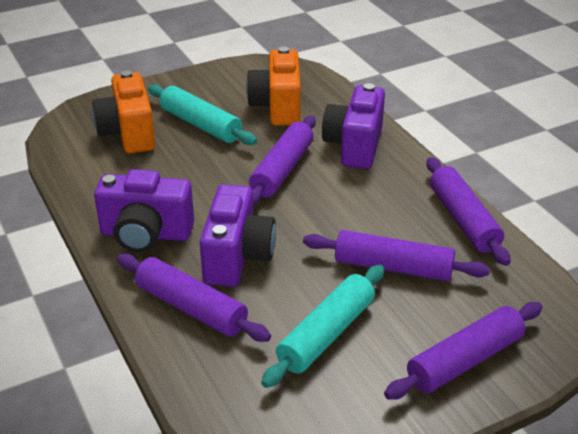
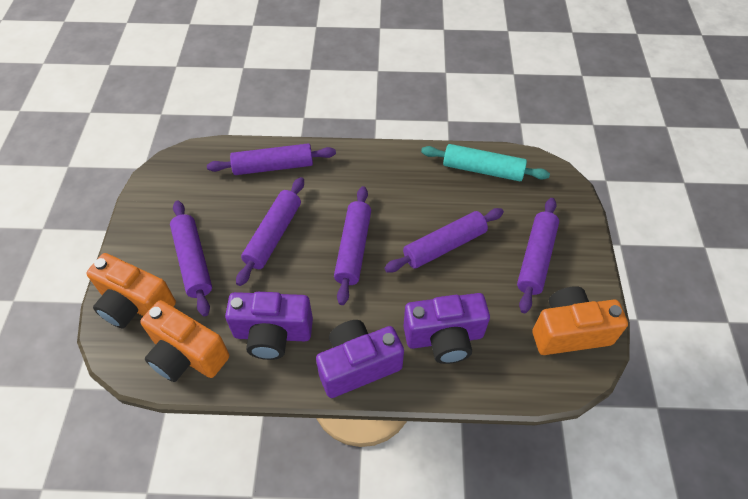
orange camera: 2 -> 3
purple rolling pin: 5 -> 6
turquoise rolling pin: 2 -> 1

